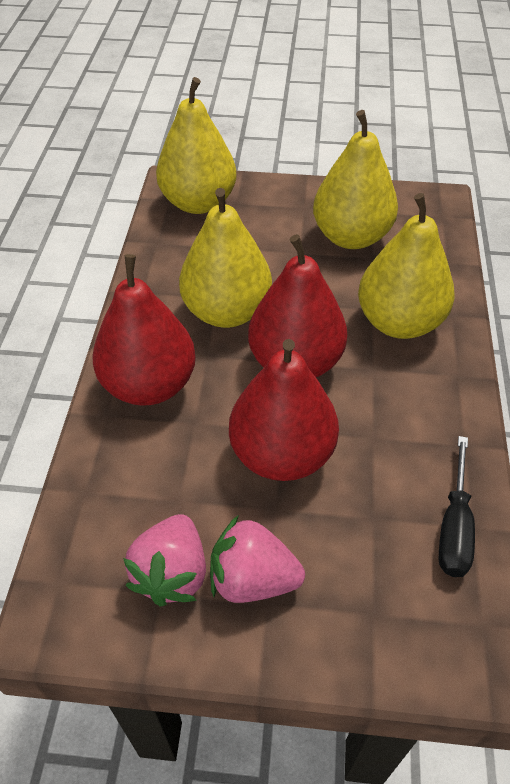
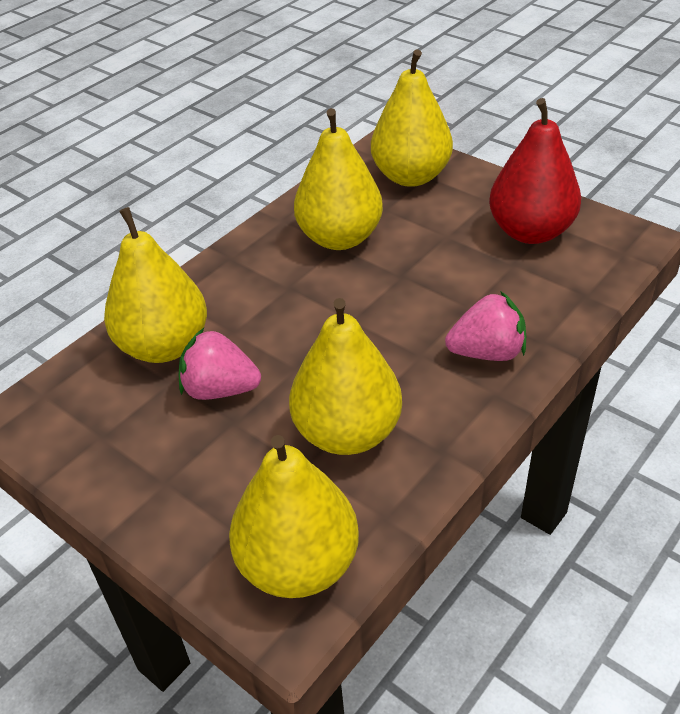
black screwdriver: 1 -> 0
red pear: 3 -> 1
yellow pear: 4 -> 5

